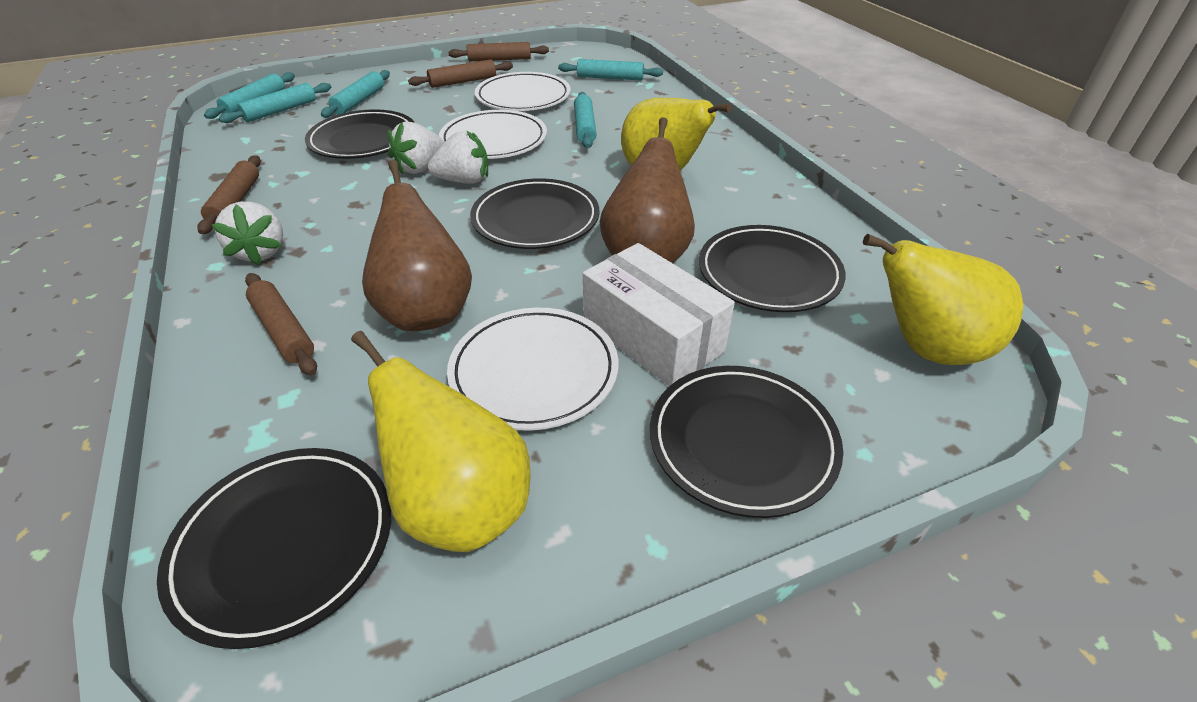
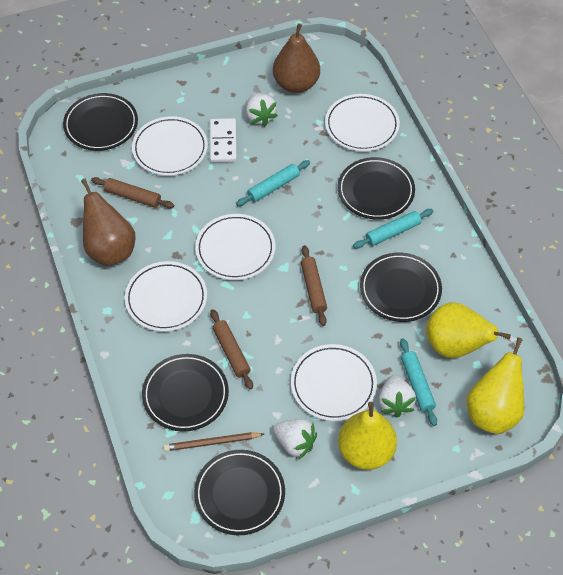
brown pencil: 0 -> 1
brown rolling pin: 4 -> 3
turquoise rolling pin: 5 -> 3
white box: 1 -> 0
white domino: 0 -> 1
white plate: 3 -> 5

